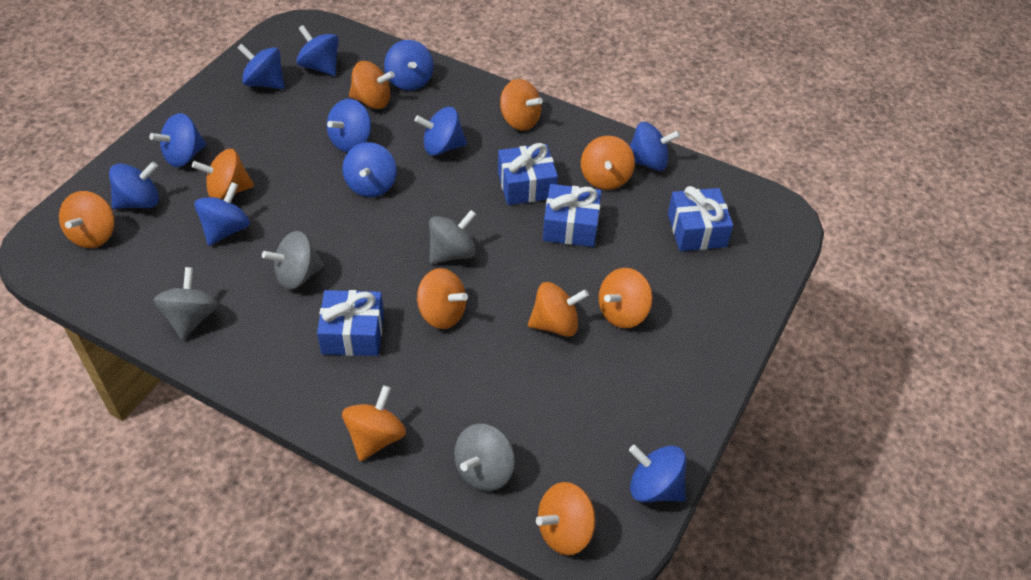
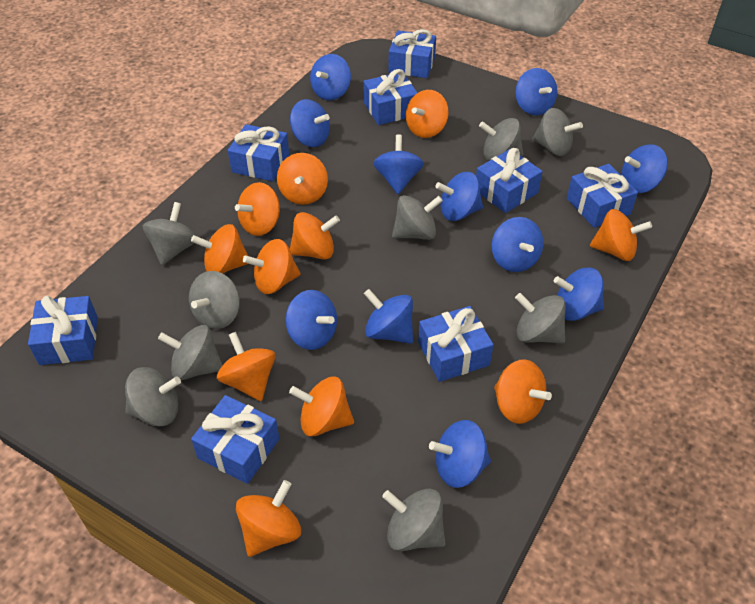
blue gift: 4 -> 8
grey spinning top: 4 -> 9
orange spinning top: 10 -> 11

